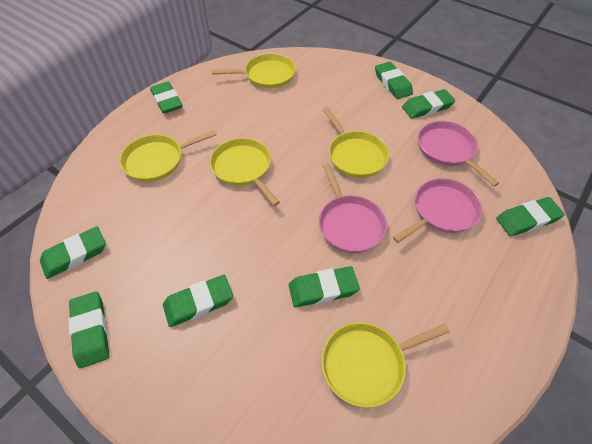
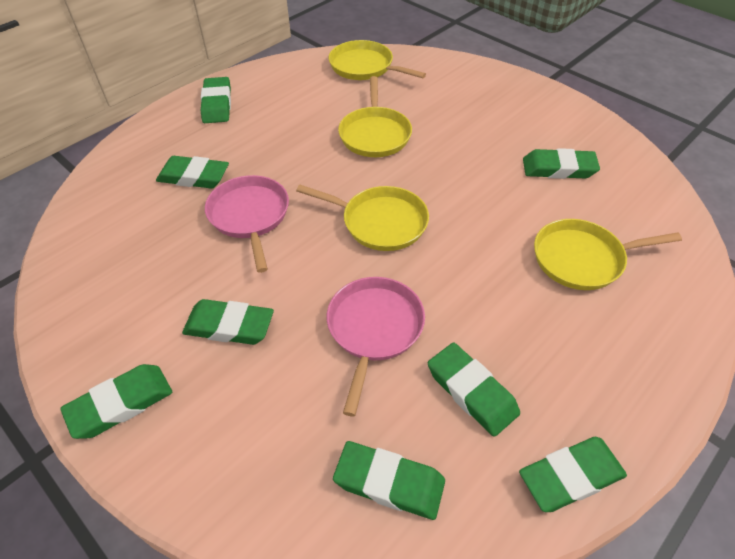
pink pan: 3 -> 2
yellow pan: 5 -> 4

